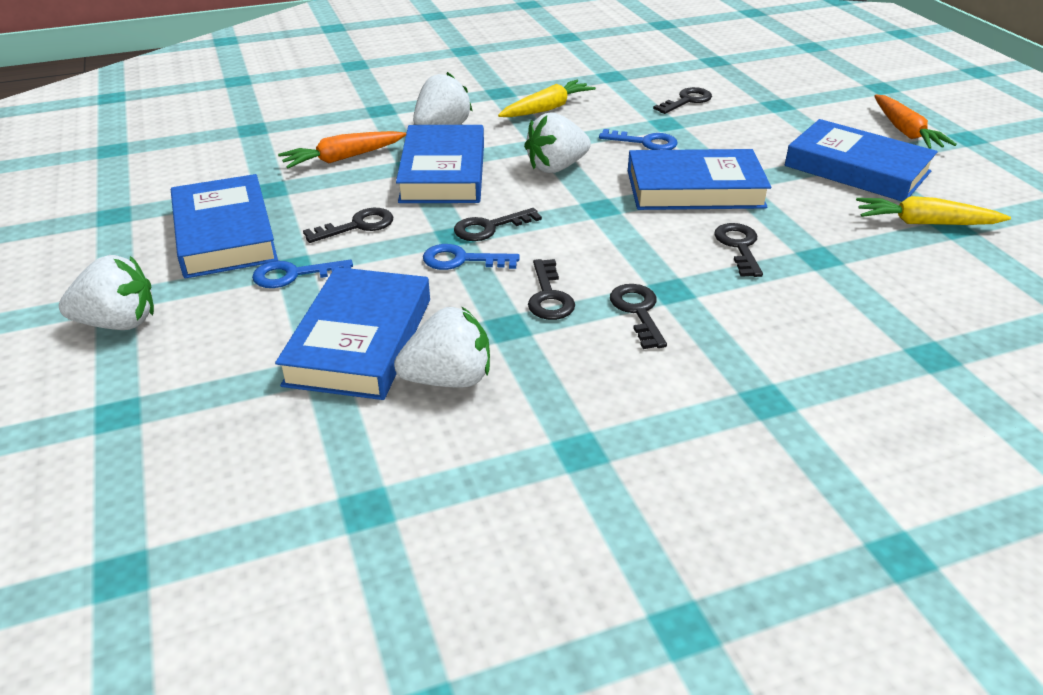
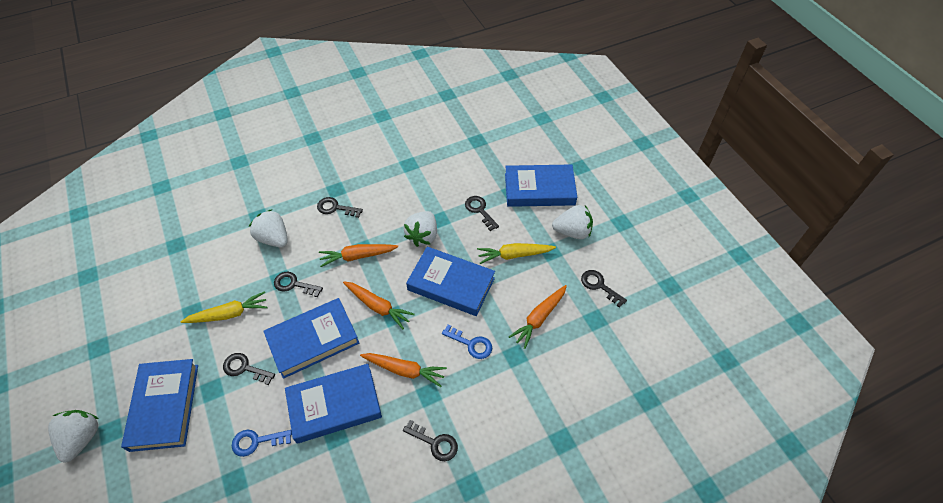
blue key: 3 -> 2
orange carrot: 2 -> 4

